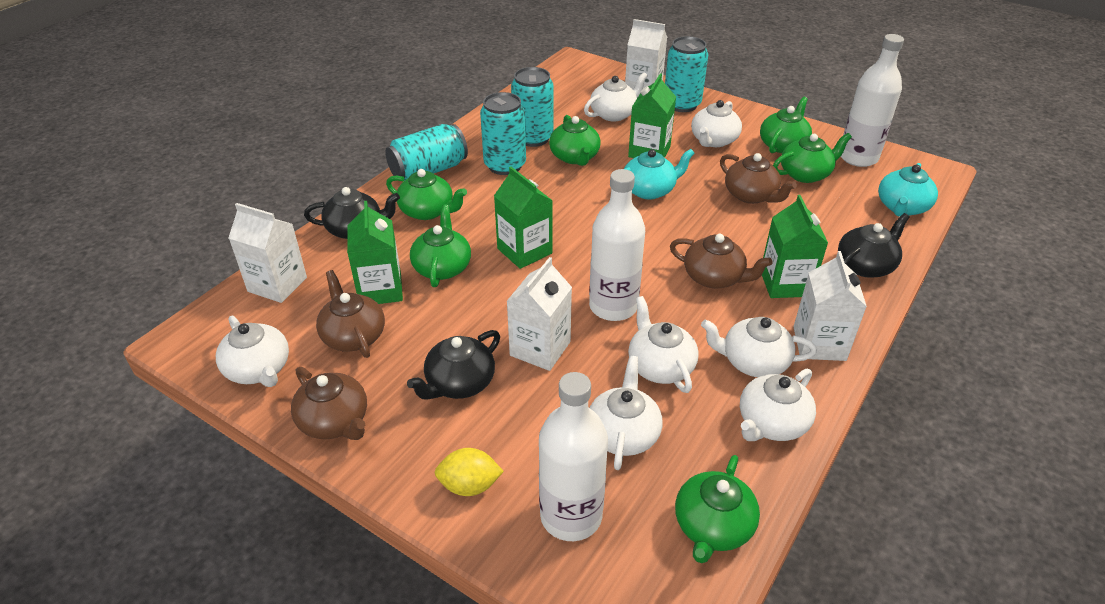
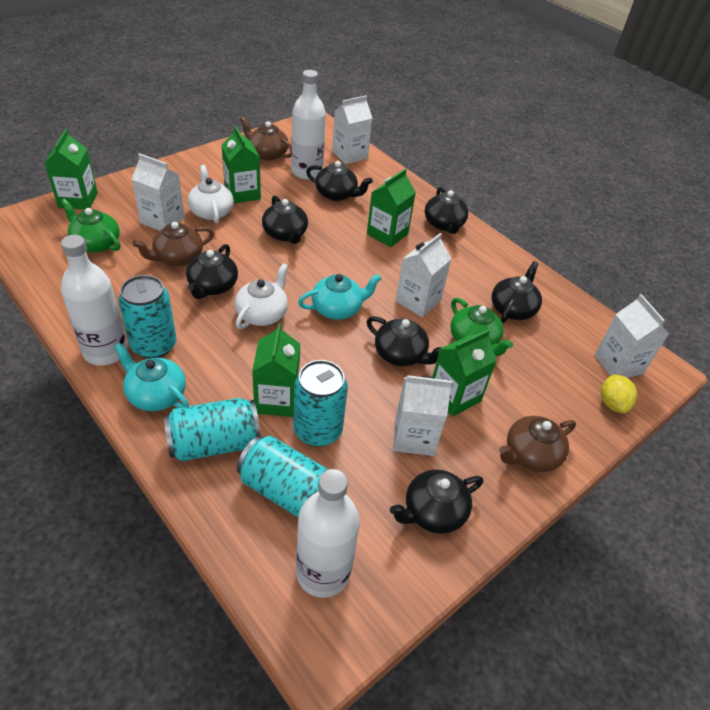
black teapot: 3 -> 7
brown teapot: 4 -> 3
green carton: 4 -> 5
green teapot: 6 -> 2
white carton: 4 -> 5
white teapot: 7 -> 2

